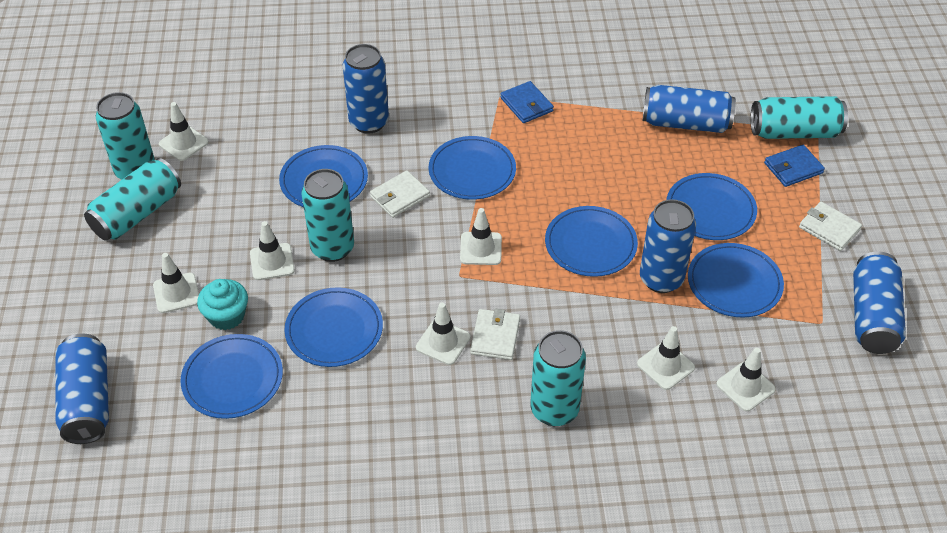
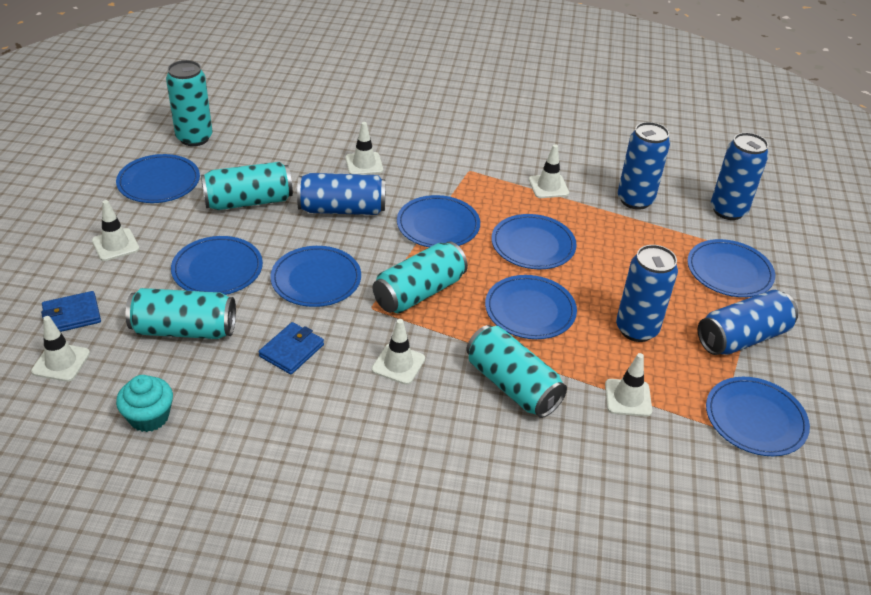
blue plate: 7 -> 8
white traffic cone: 7 -> 6
white wallet: 3 -> 0

